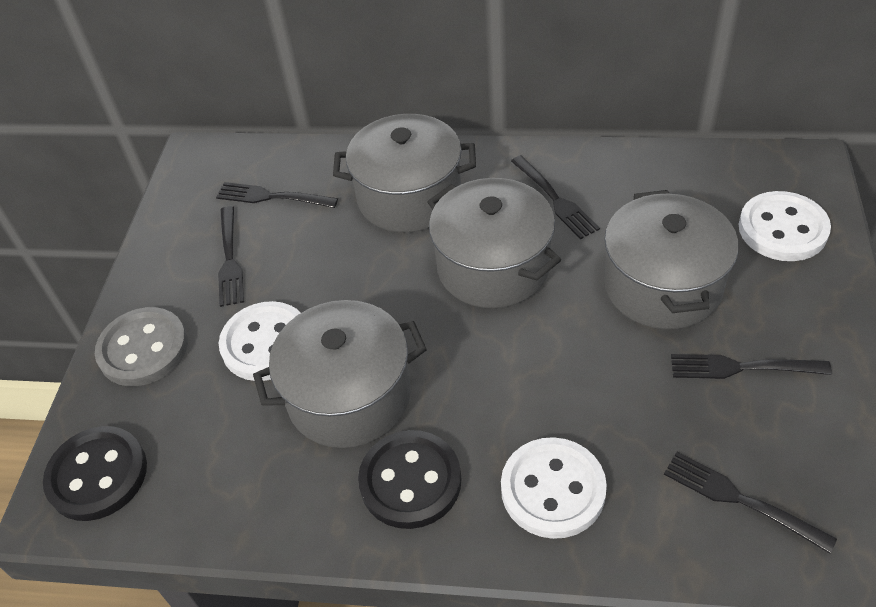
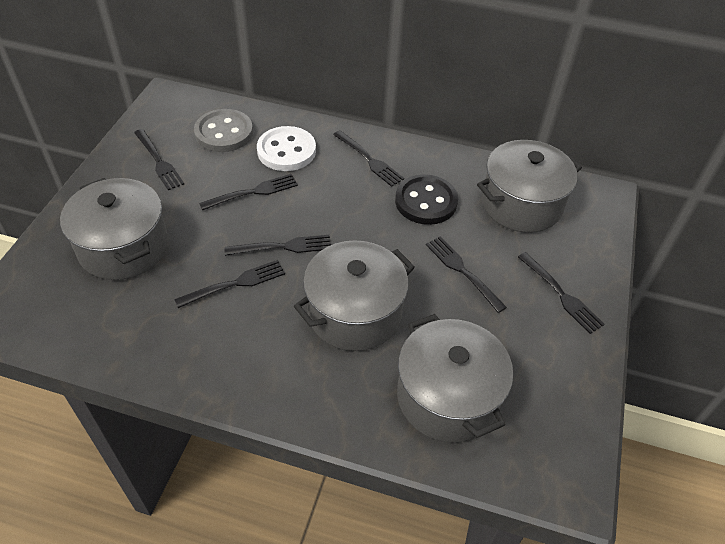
black button: 2 -> 1
black fork: 5 -> 7
white button: 3 -> 1

